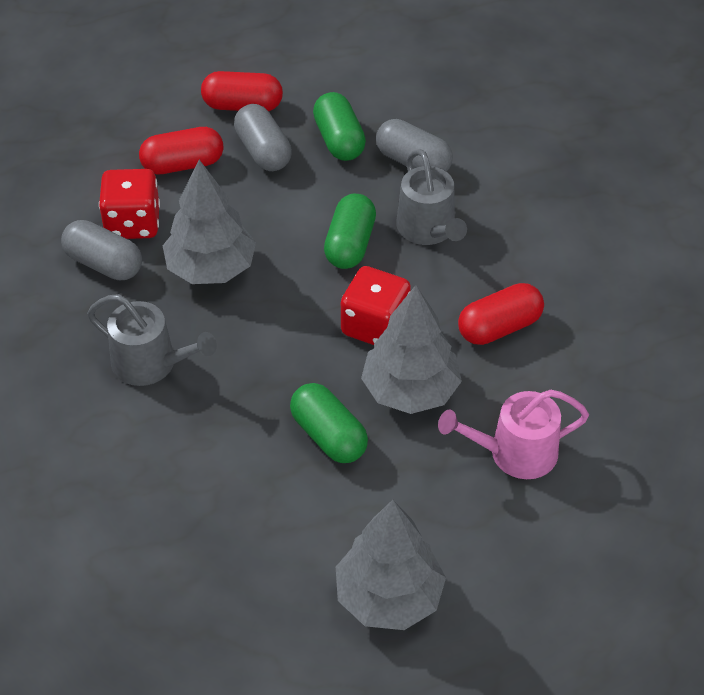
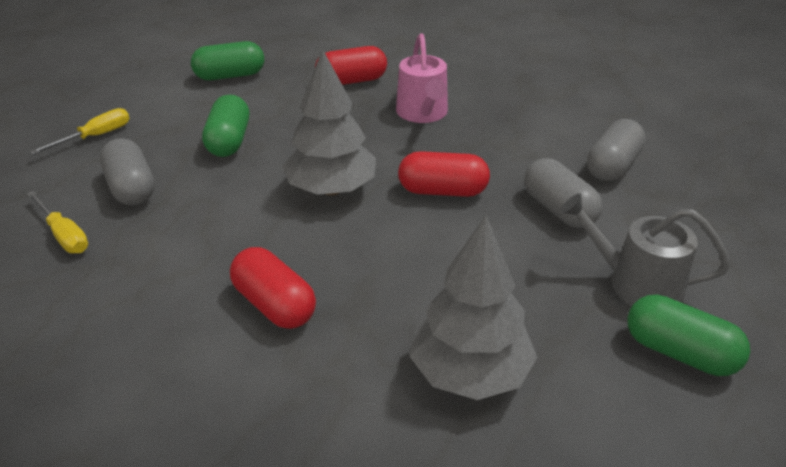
grey tree: 3 -> 2
grey watering can: 2 -> 1
red dice: 2 -> 0
yellow screwdriver: 0 -> 2

